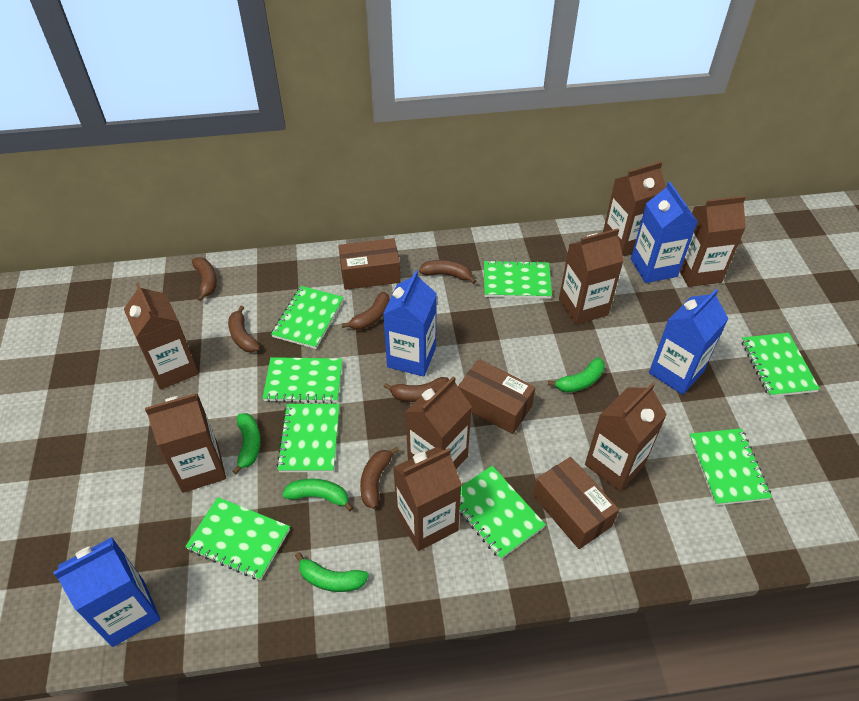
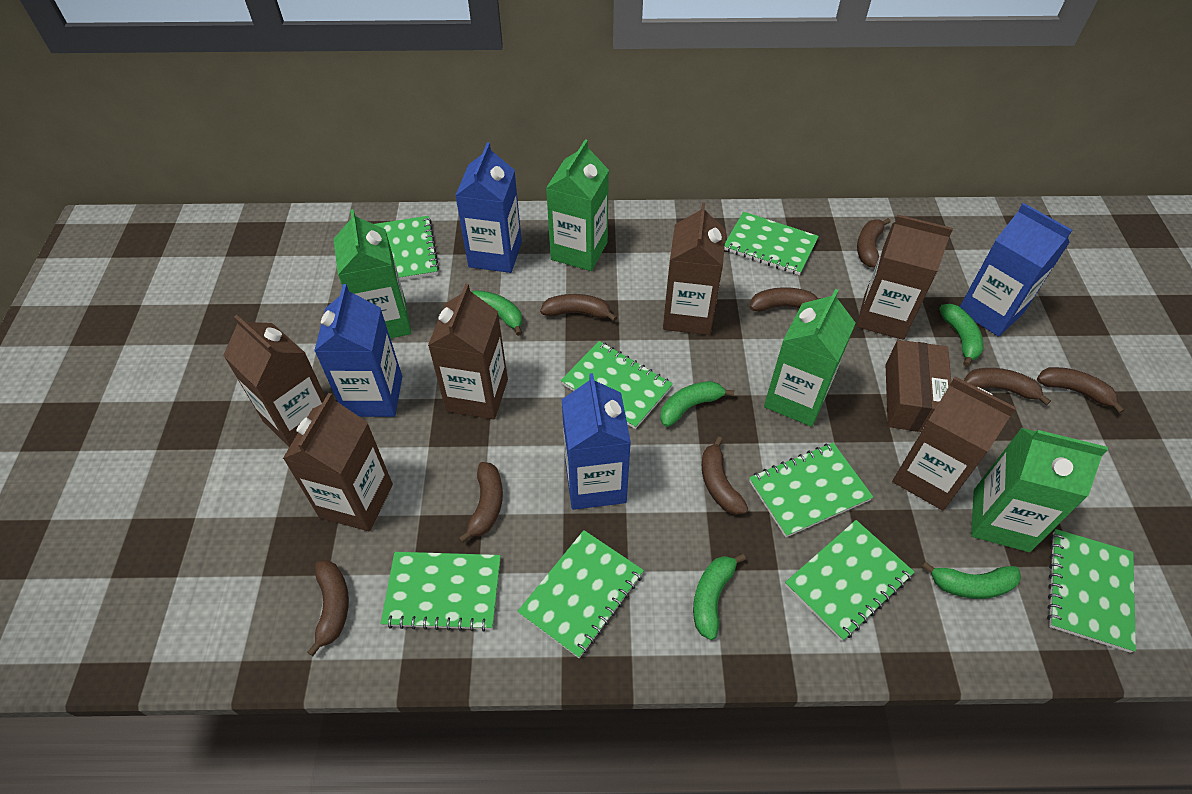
brown banana: 6 -> 8
brown box: 3 -> 1
brown carton: 8 -> 6
green banana: 4 -> 5
green carton: 0 -> 4

